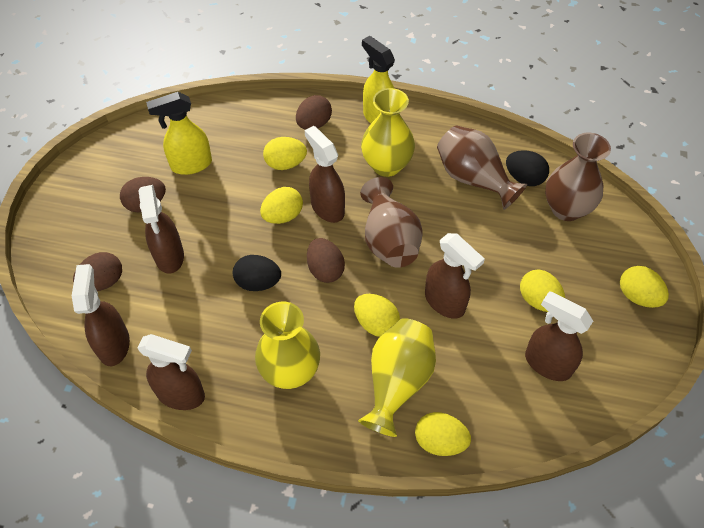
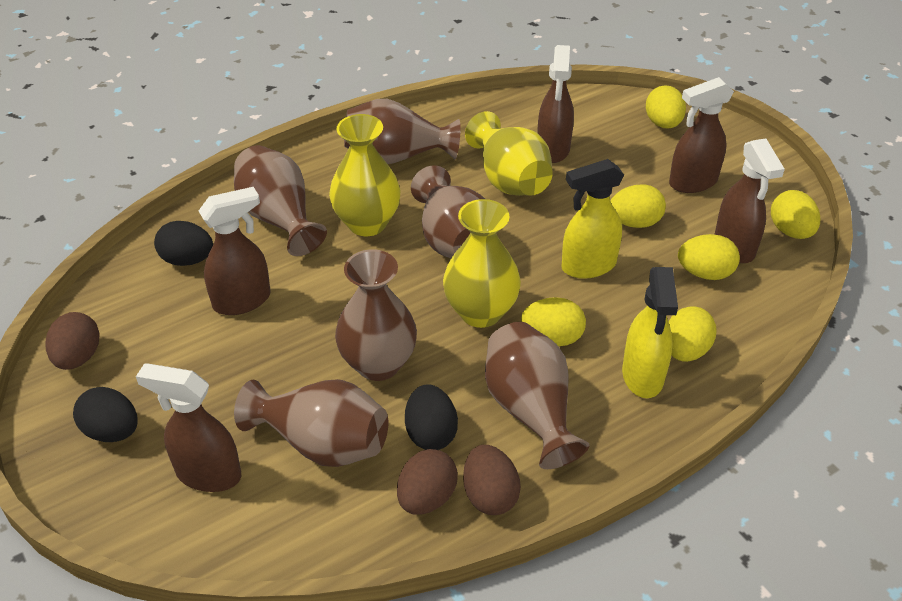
black egg: 2 -> 3
brown egg: 4 -> 3
brown spray bottle: 6 -> 5
brown vase: 3 -> 6

